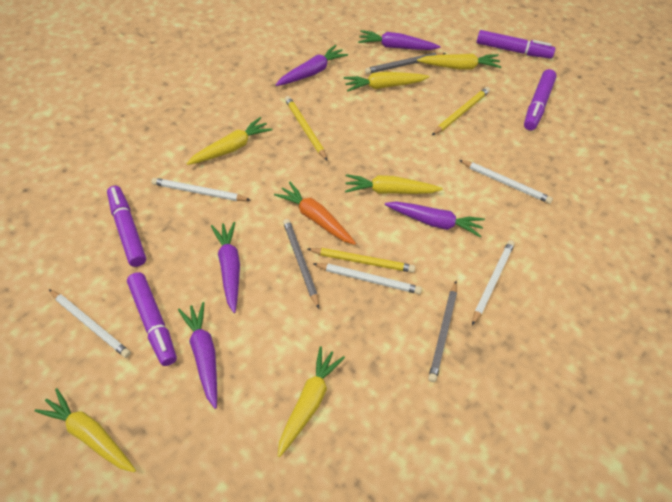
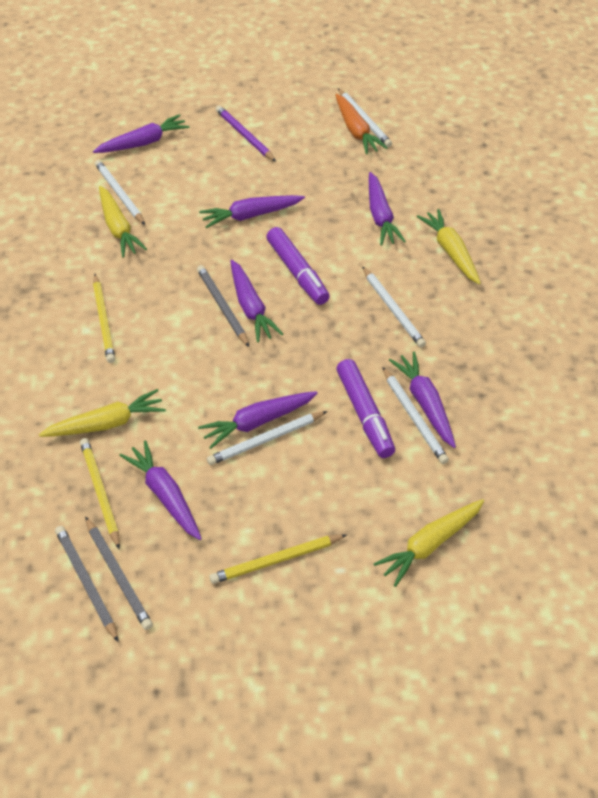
purple carrot: 5 -> 7
purple marker: 4 -> 2
purple pencil: 0 -> 1
yellow carrot: 6 -> 4

